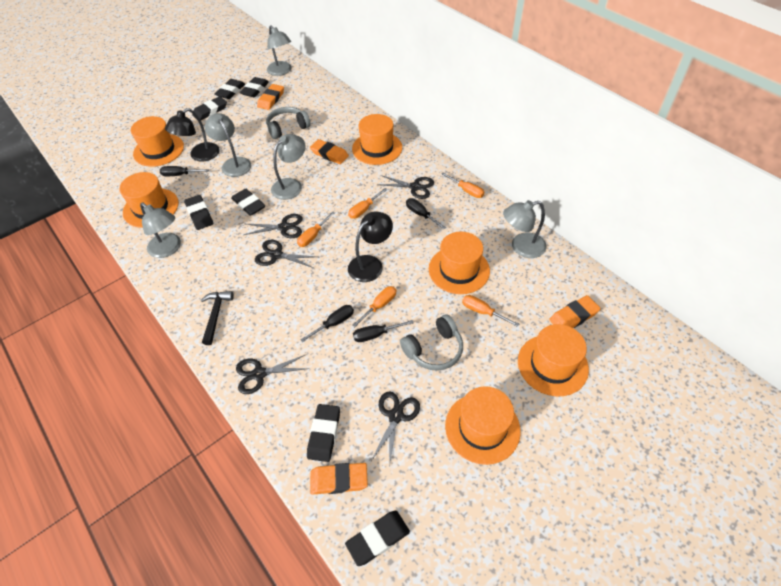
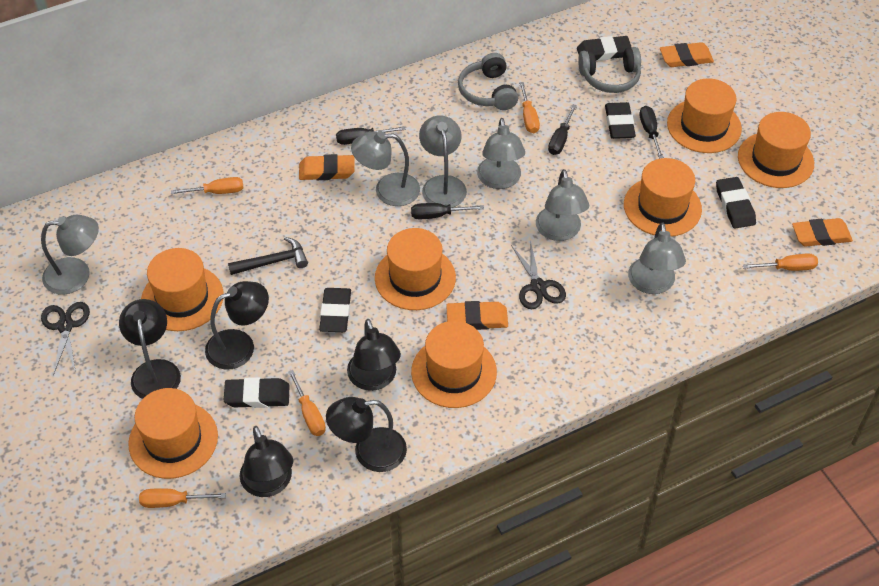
black eraser: 7 -> 5
black lamp: 2 -> 5
black scissors: 5 -> 2
grey lamp: 5 -> 6
orange hat: 6 -> 7

